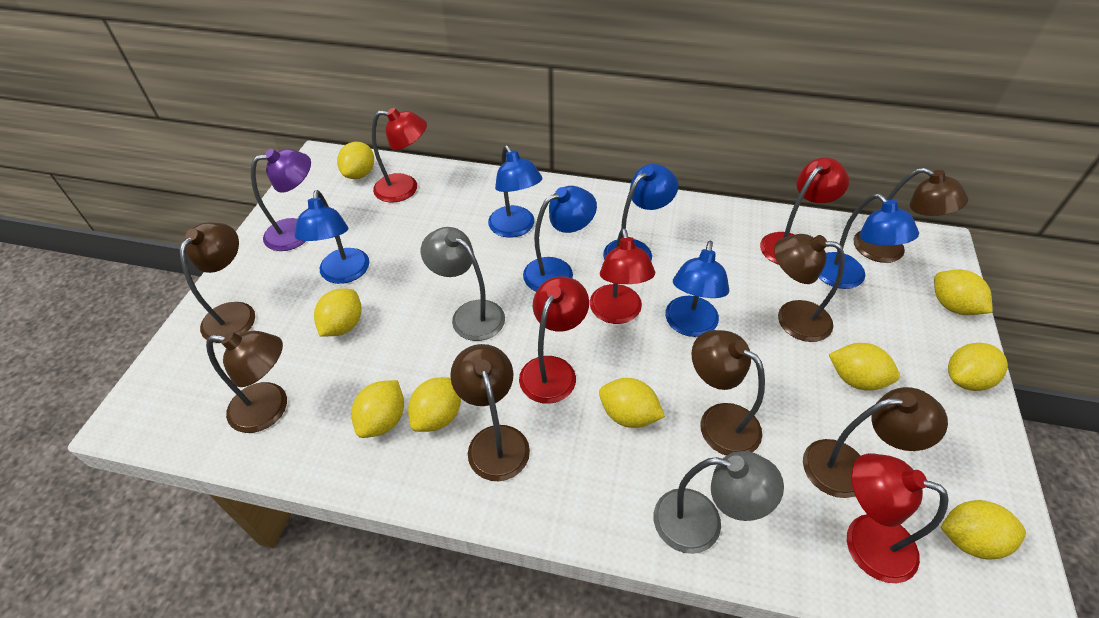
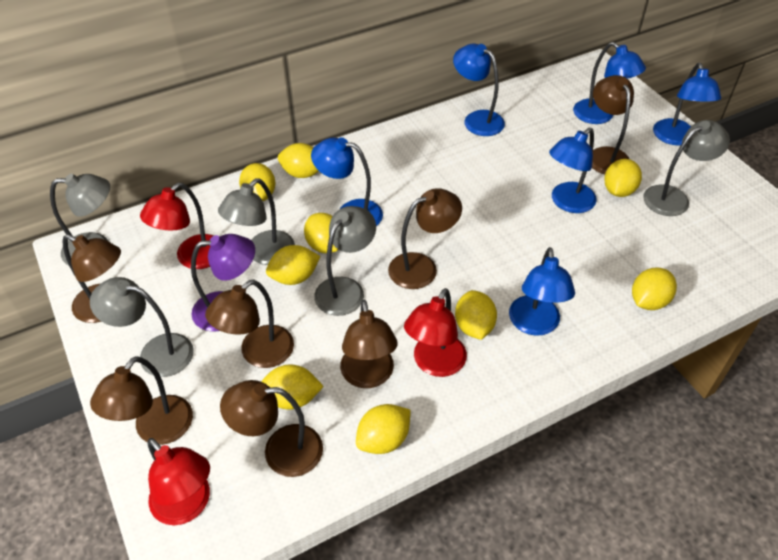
grey lamp: 2 -> 5
red lamp: 5 -> 3

